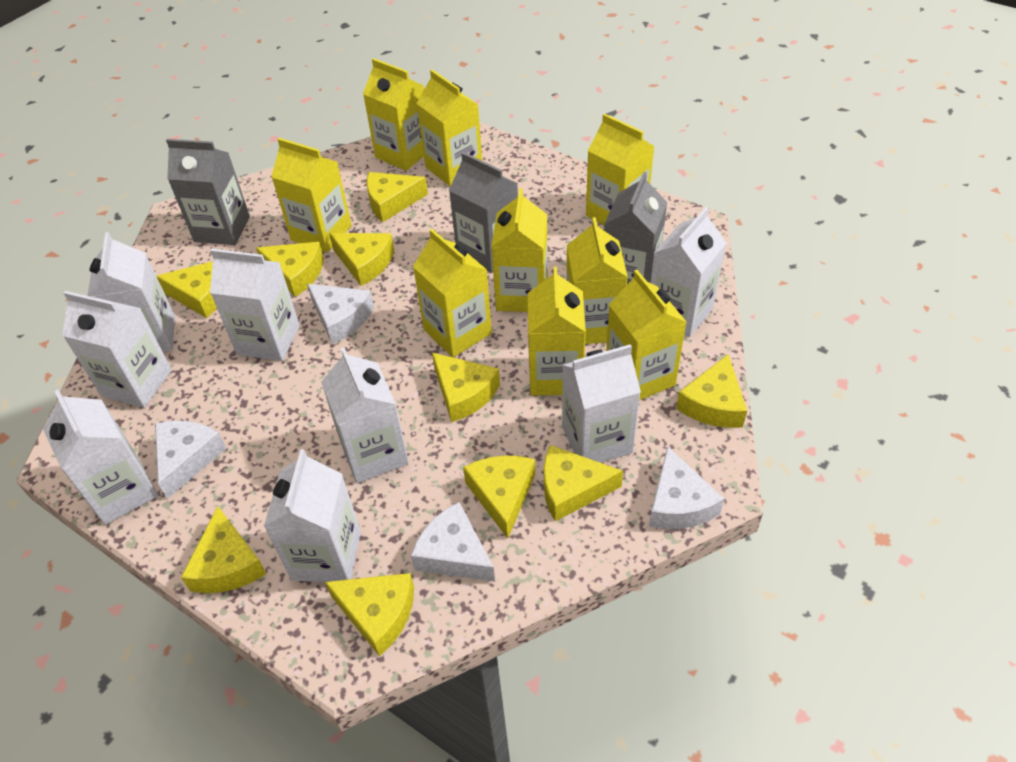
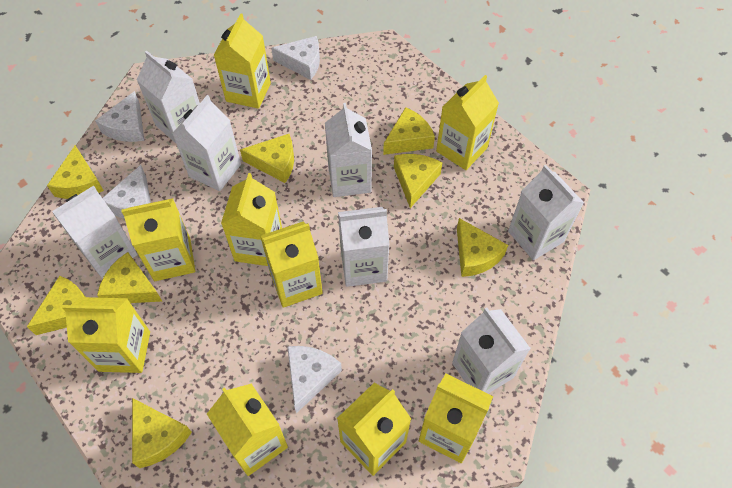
grey carton: 3 -> 0
white carton: 8 -> 7
yellow cheese: 10 -> 8

